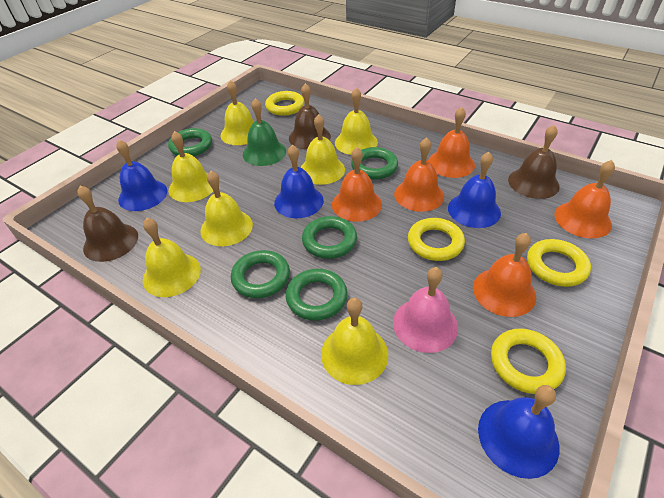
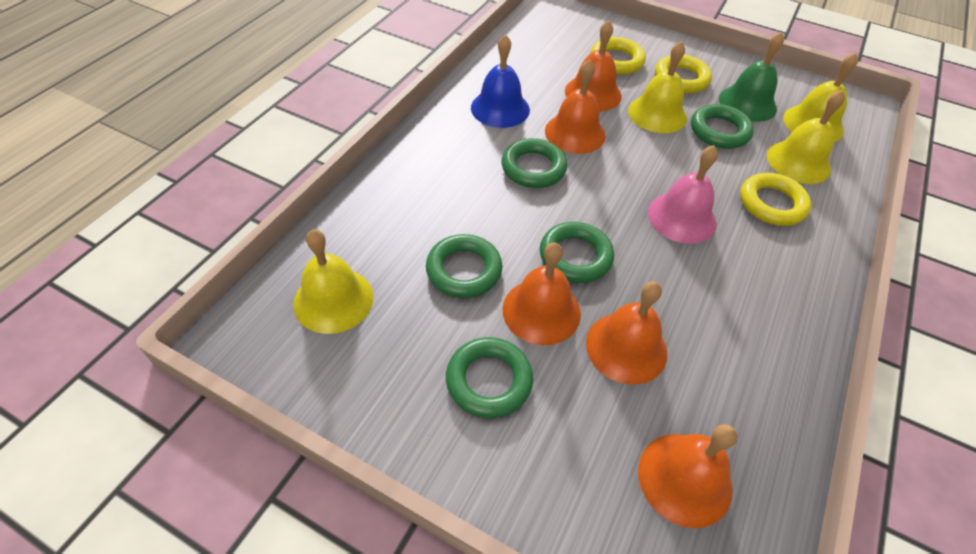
blue bell: 4 -> 1
brown bell: 3 -> 0
yellow bell: 7 -> 4
yellow ring: 4 -> 3

